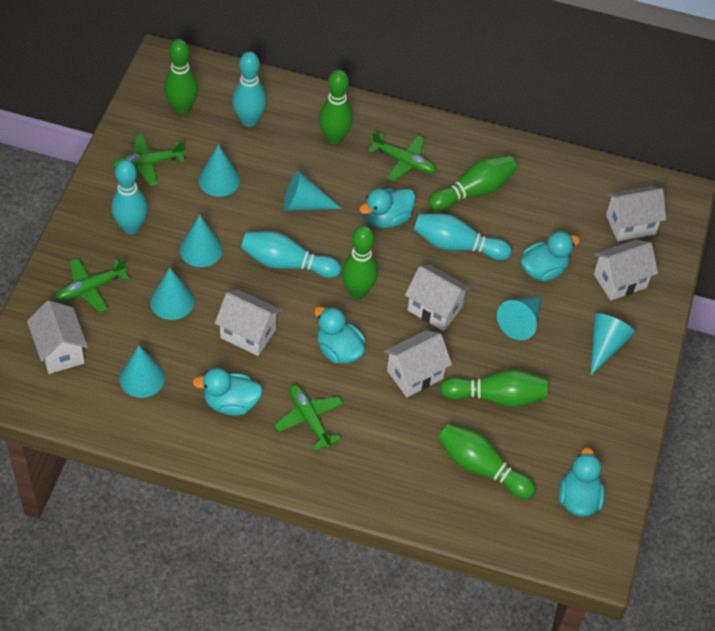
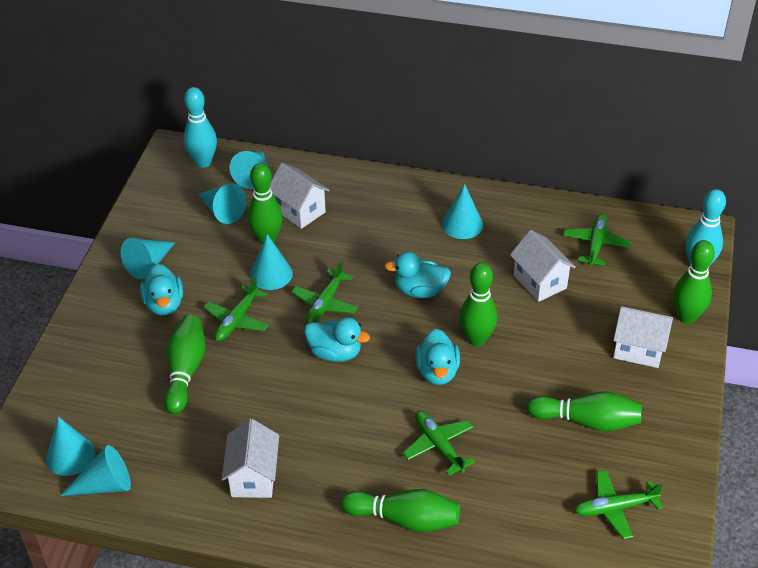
green plane: 4 -> 5
turquoise bowling pin: 4 -> 2
turquoise duck: 5 -> 4
white house: 6 -> 4

